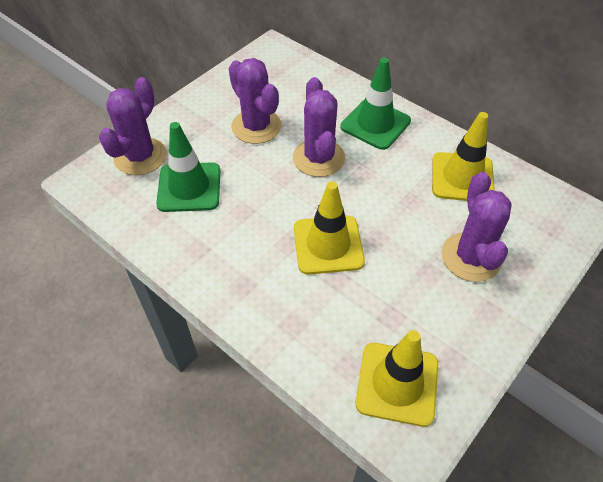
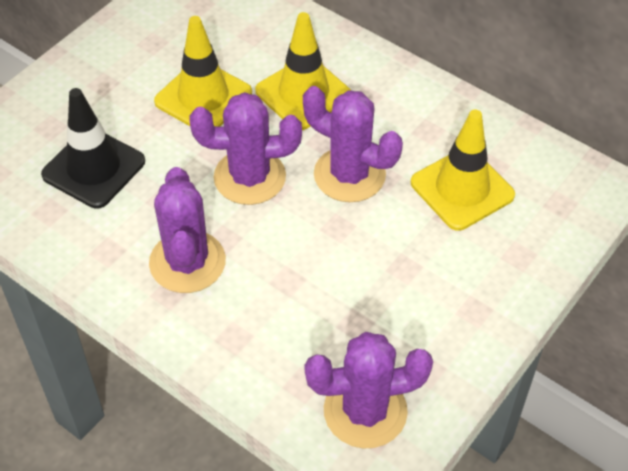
black traffic cone: 0 -> 1
green traffic cone: 2 -> 0

